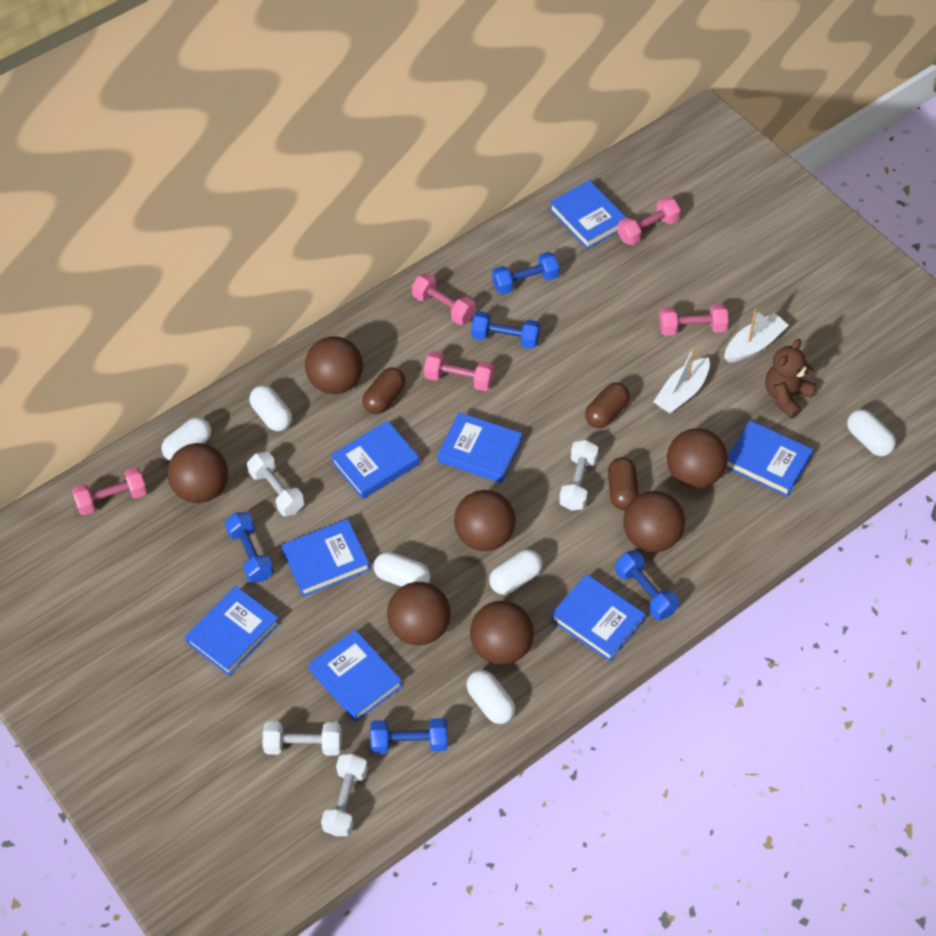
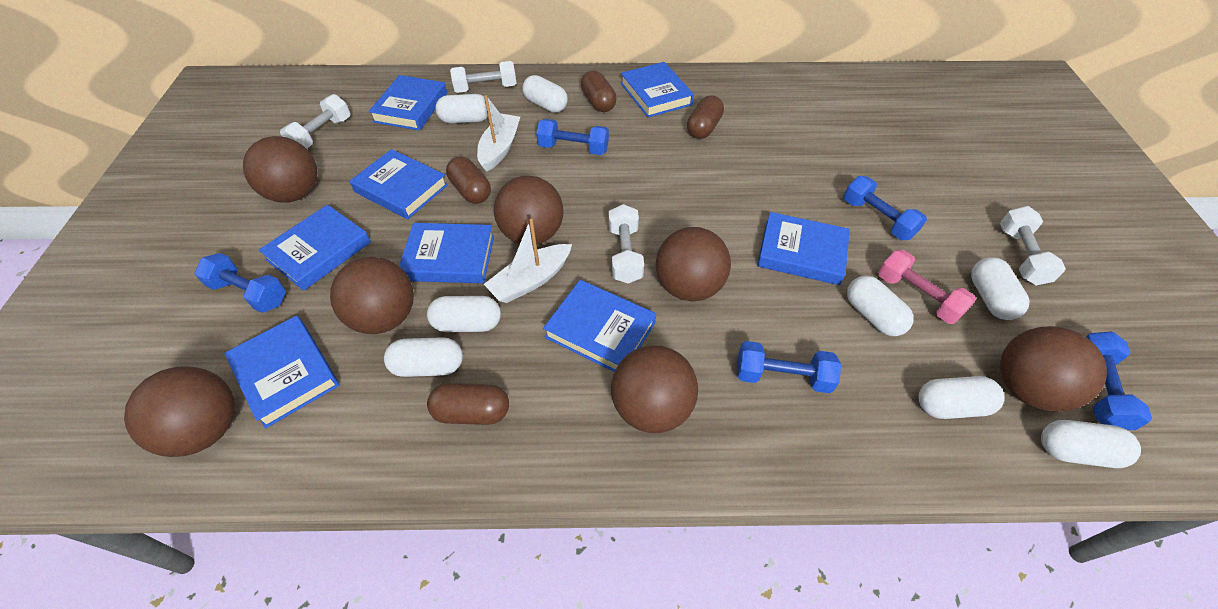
brown capsule: 3 -> 4
brown teddy bear: 1 -> 0
pink dumbbell: 5 -> 1
white capsule: 6 -> 8

